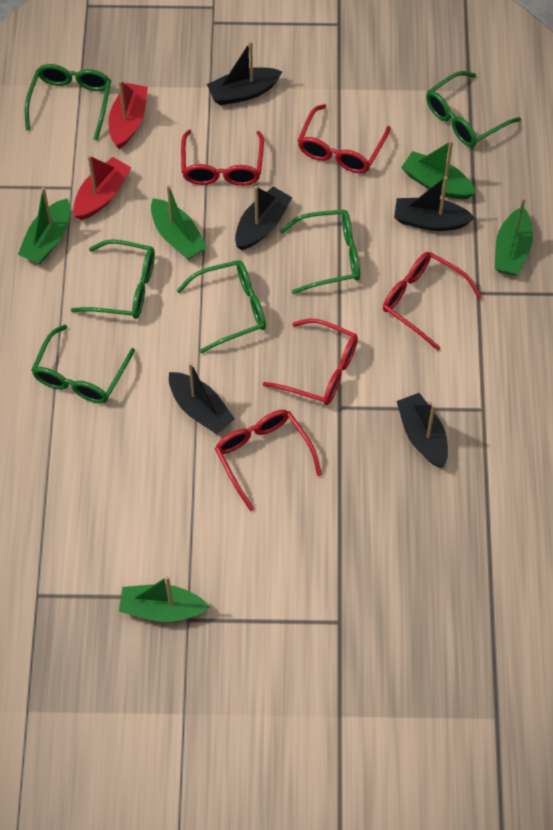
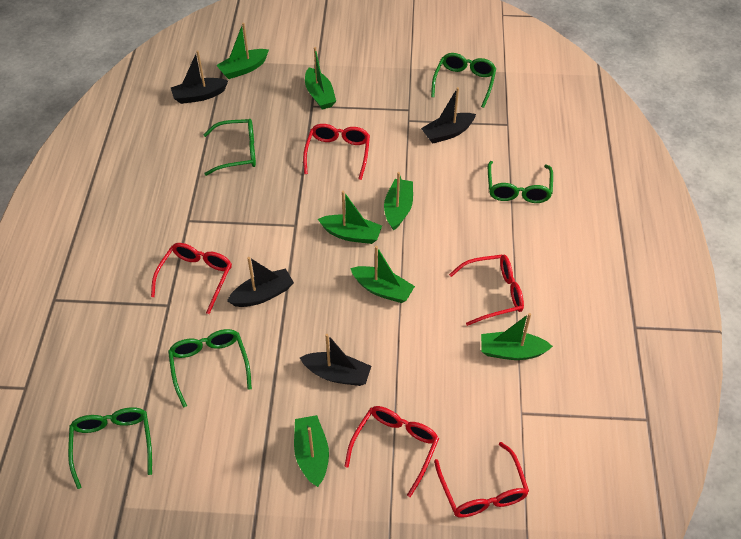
black boat: 5 -> 4
green boat: 5 -> 7
green glasses: 6 -> 5
red boat: 2 -> 0

